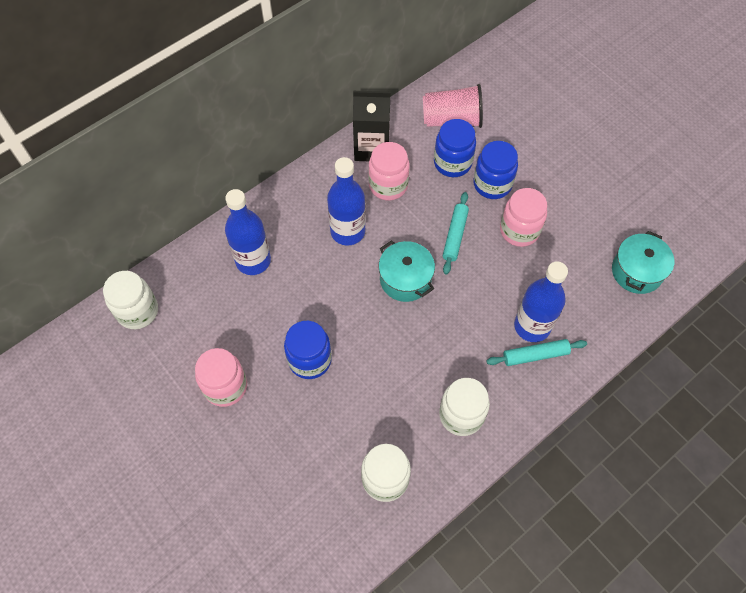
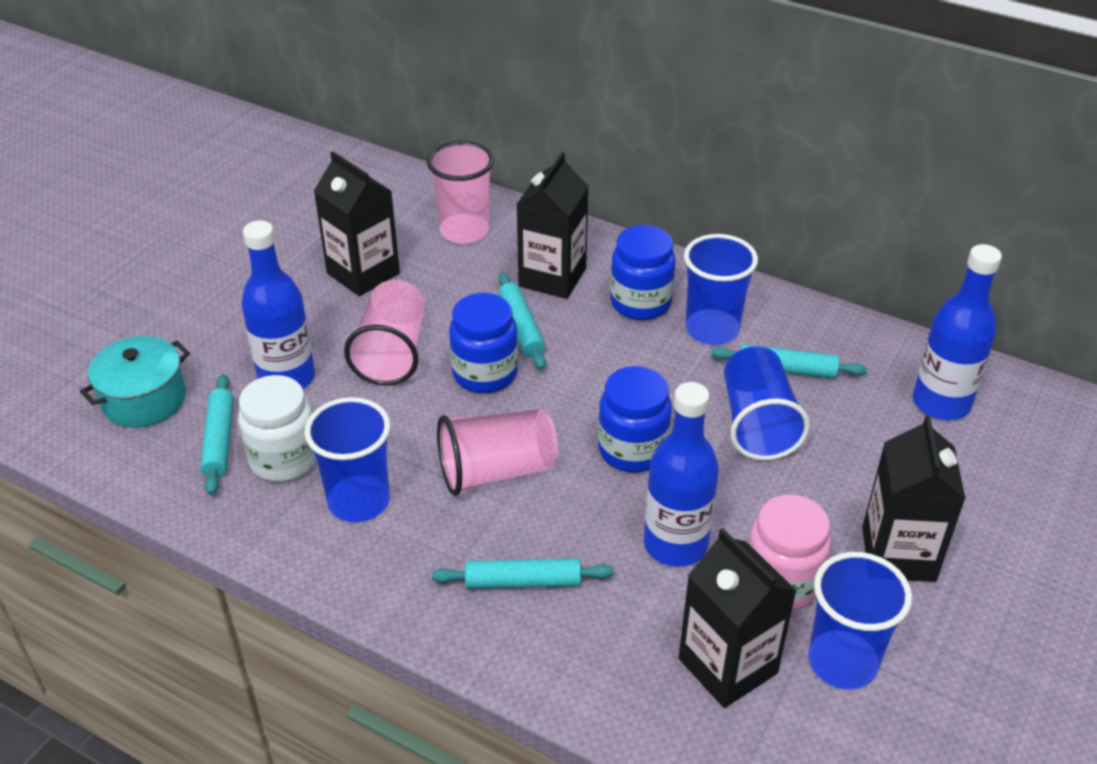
black carton: 1 -> 4
blue cup: 0 -> 4
pink cup: 1 -> 3
pink jar: 3 -> 1
turquoise pot: 2 -> 1
turquoise rolling pin: 2 -> 4
white jar: 3 -> 1

